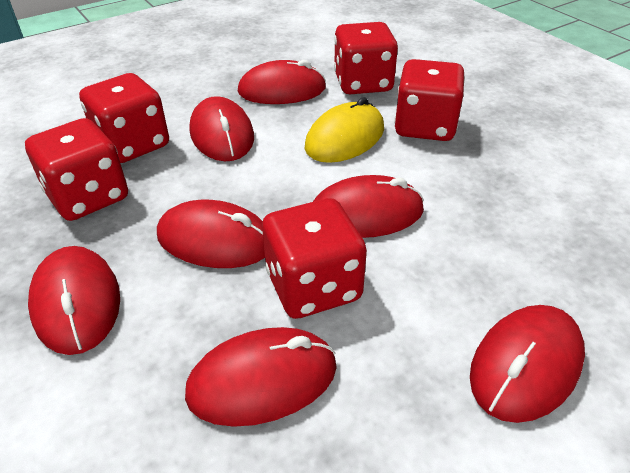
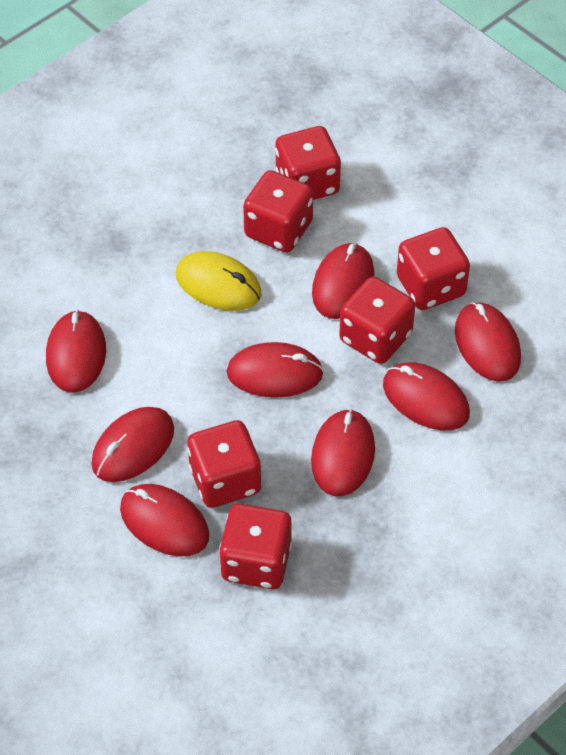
red dice: 5 -> 6
red mouse: 7 -> 8

